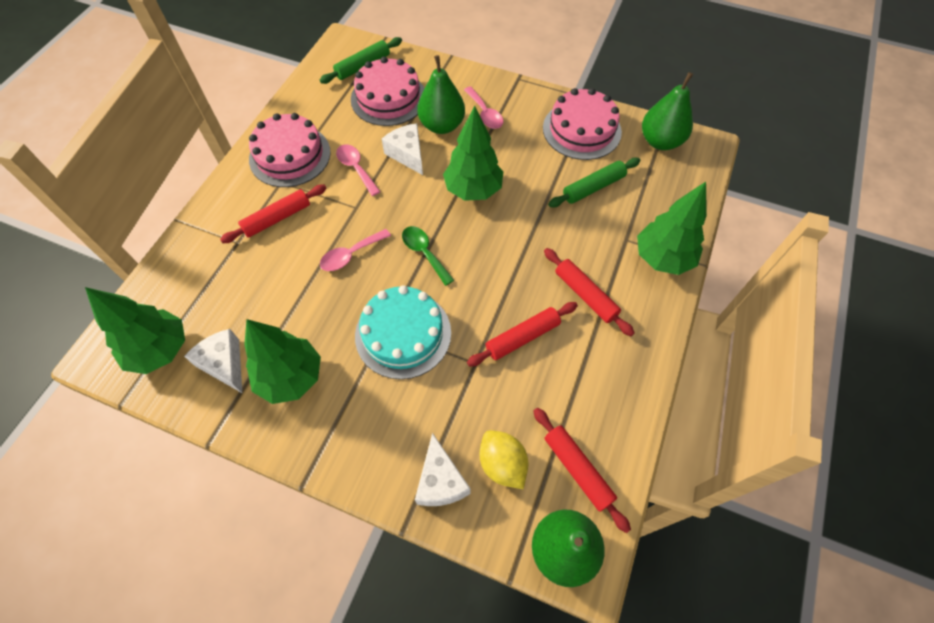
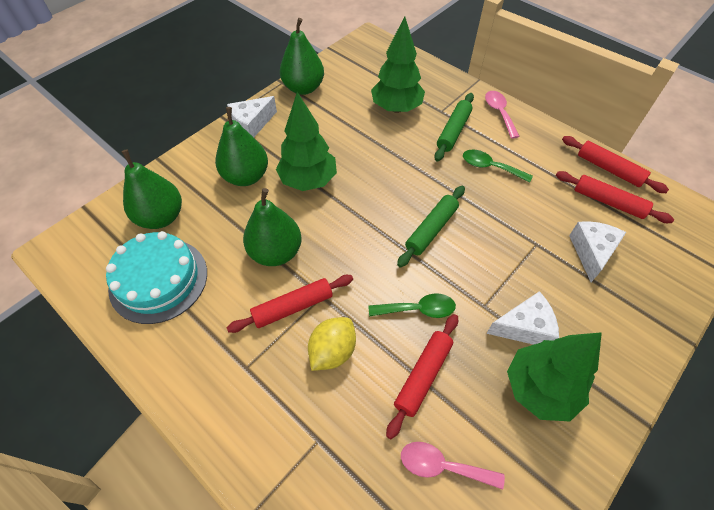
green pear: 3 -> 4
green spoon: 1 -> 2
green tree: 4 -> 3
pink cake: 3 -> 0
pink spoon: 3 -> 2

